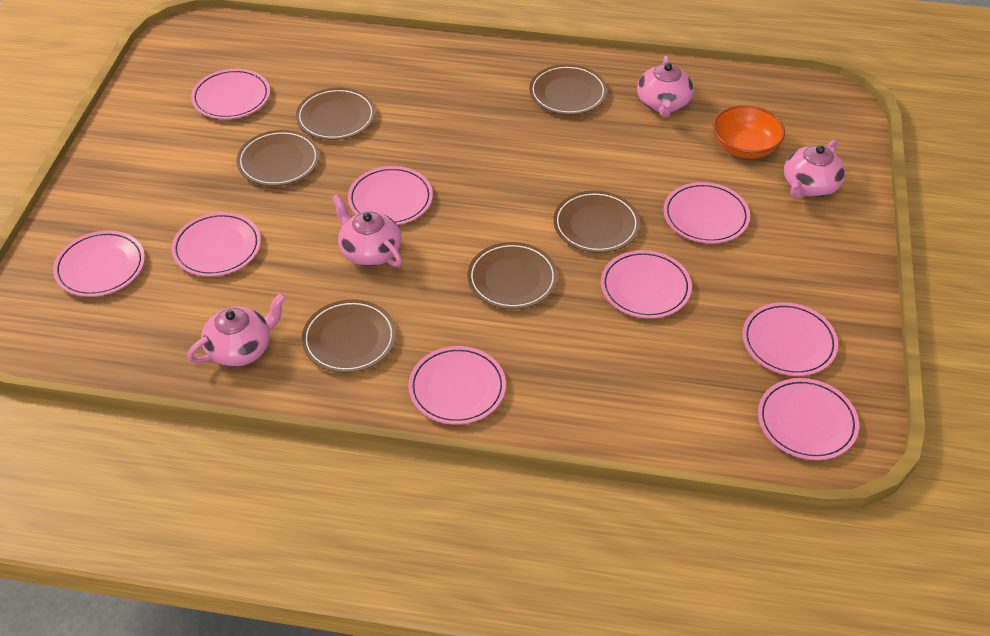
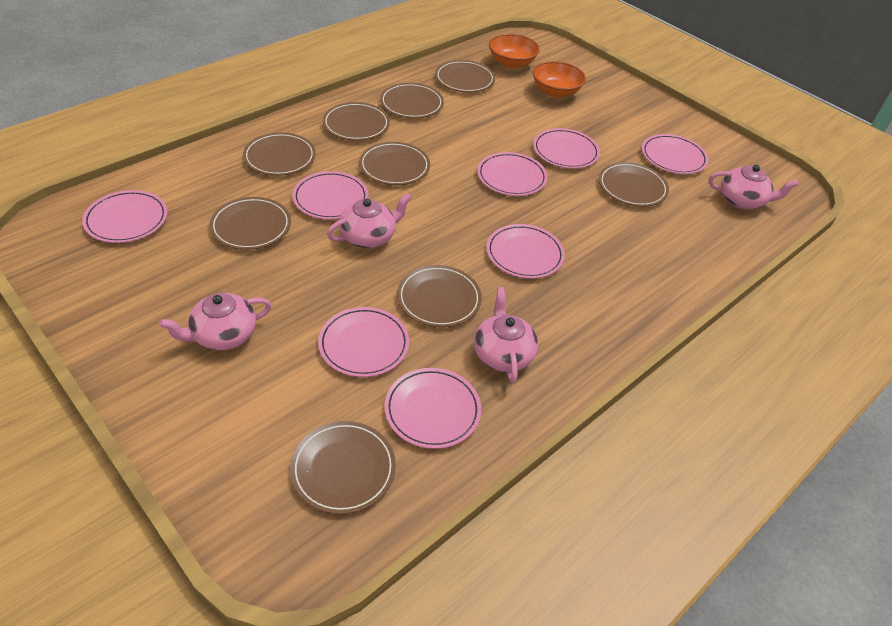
brown plate: 6 -> 9
orange bowl: 1 -> 2
pink plate: 9 -> 8

